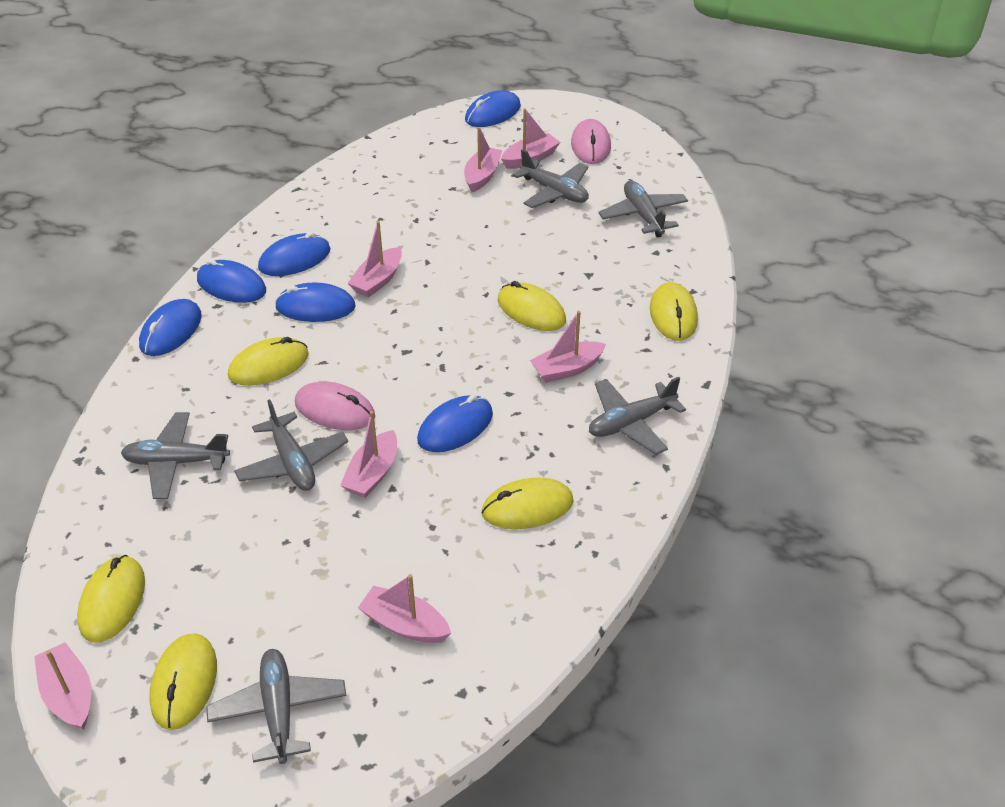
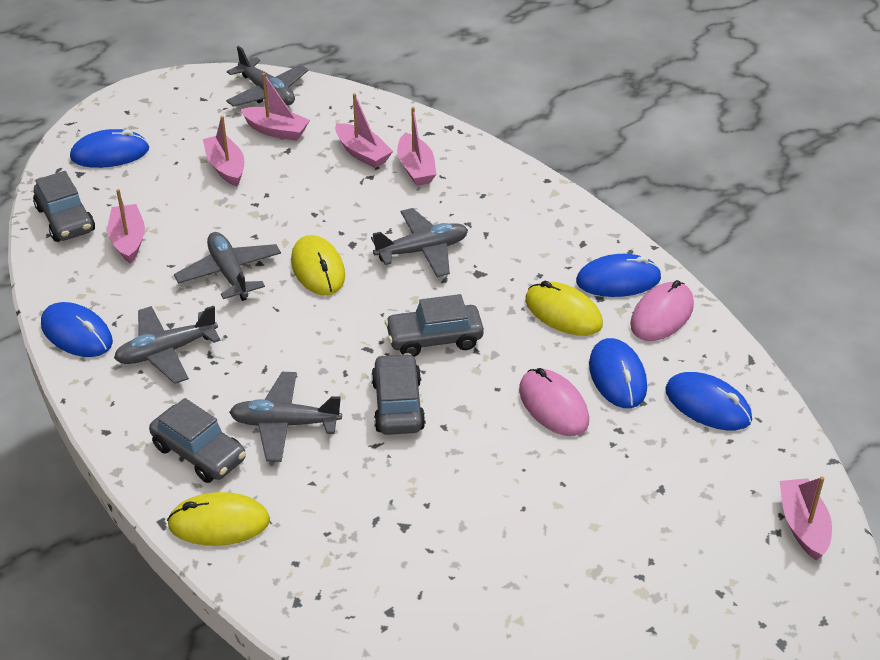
blue mouse: 6 -> 5
grey car: 0 -> 4
grey plane: 6 -> 5
pink boat: 7 -> 6
yellow mouse: 6 -> 3

